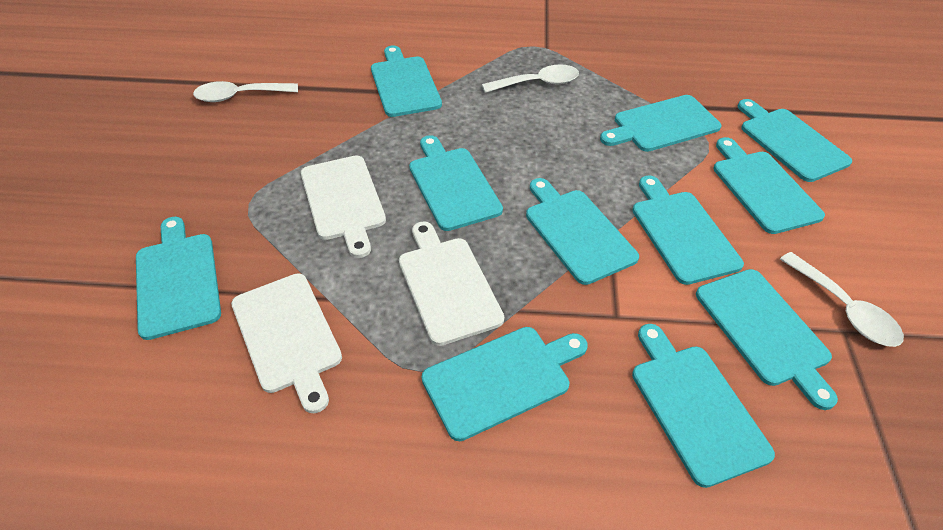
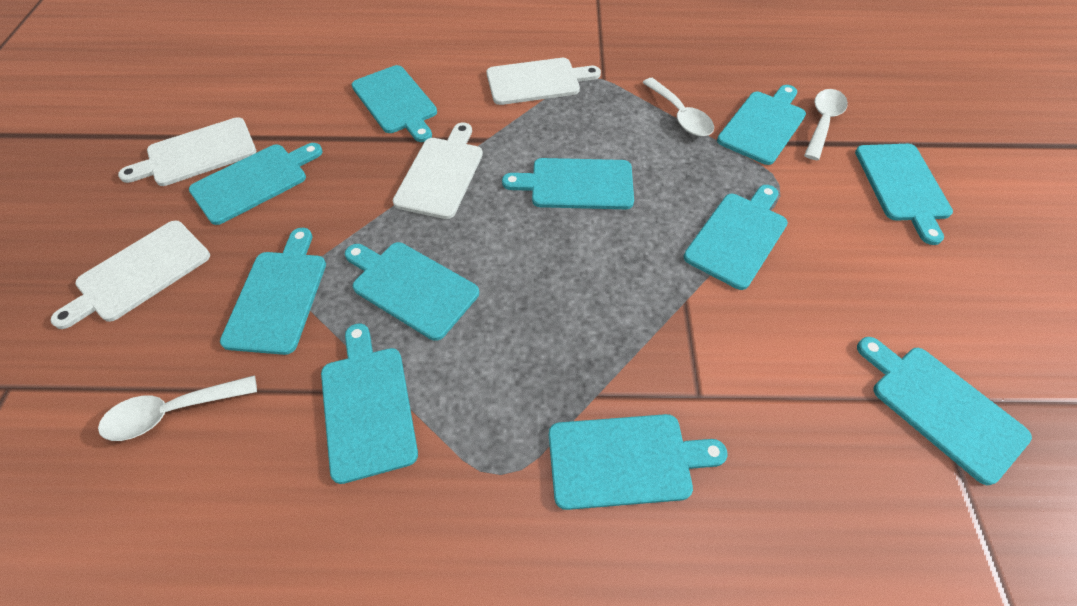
white cutting board: 3 -> 4

